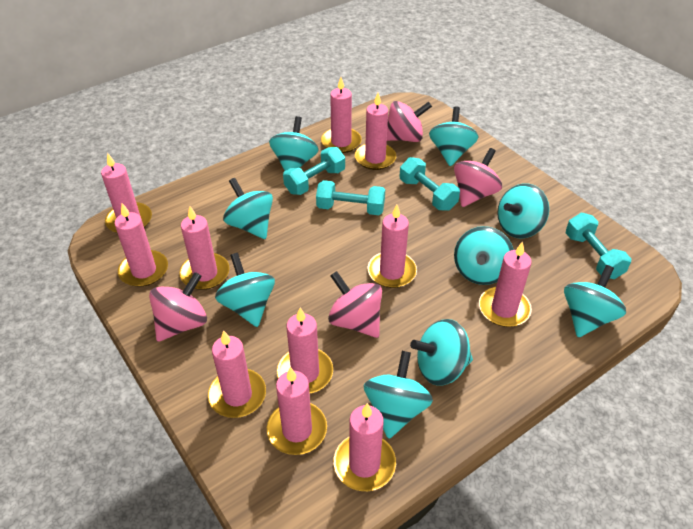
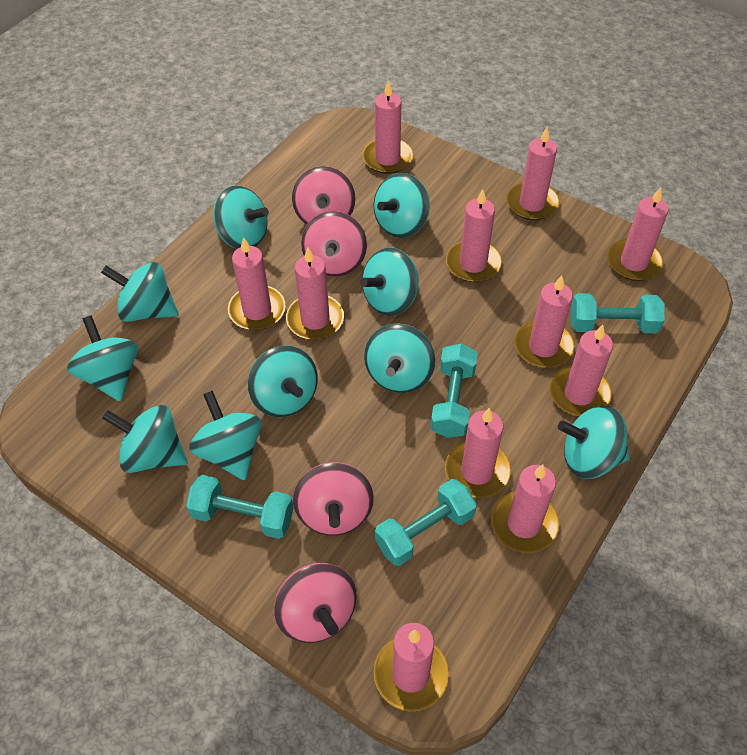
turquoise spinning top: 9 -> 10

